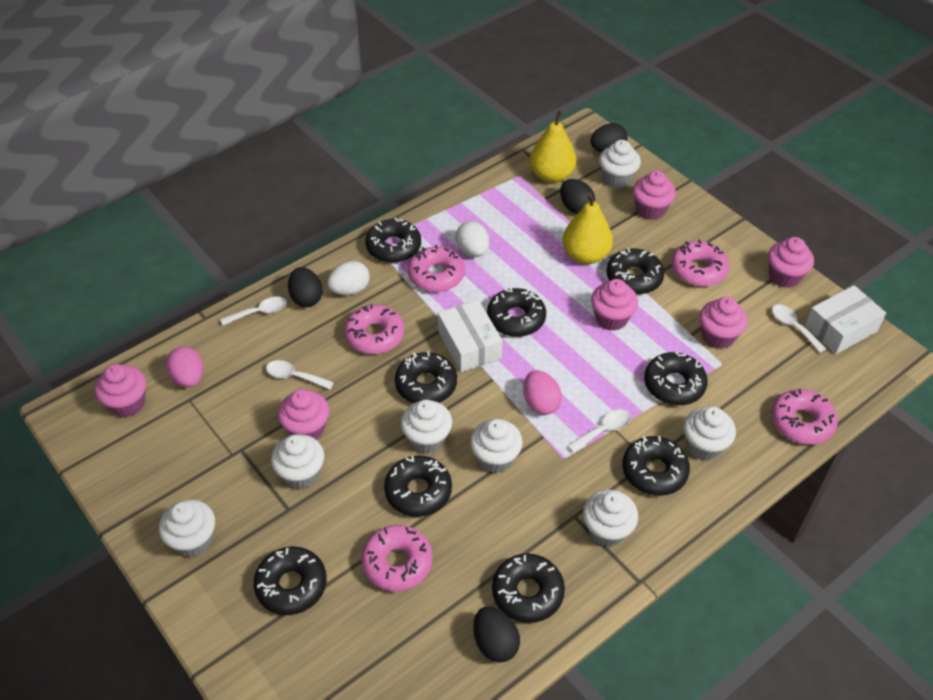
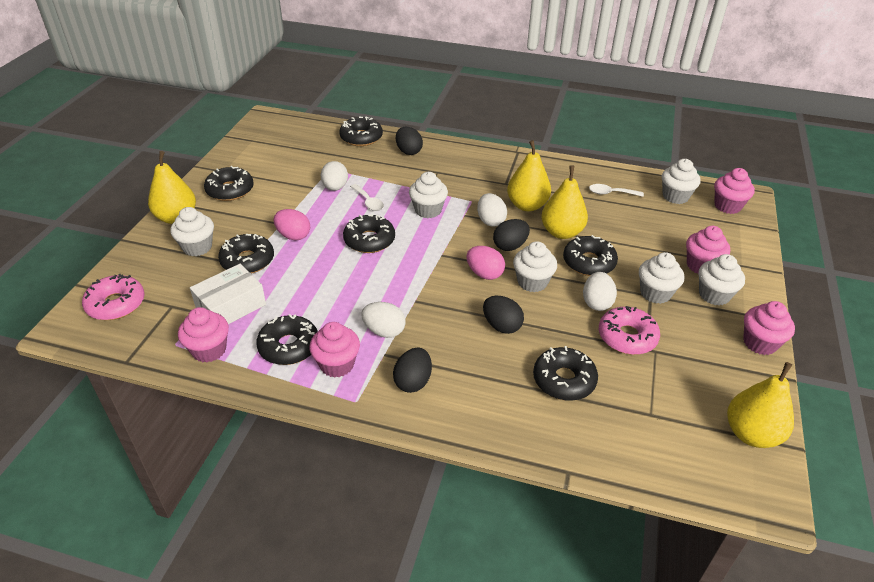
black donut: 9 -> 7
pink cupcake: 6 -> 5
pink donut: 5 -> 2
white box: 2 -> 1
white cupcake: 7 -> 6
white egg: 2 -> 4
white spoon: 4 -> 2
yellow pear: 2 -> 4

